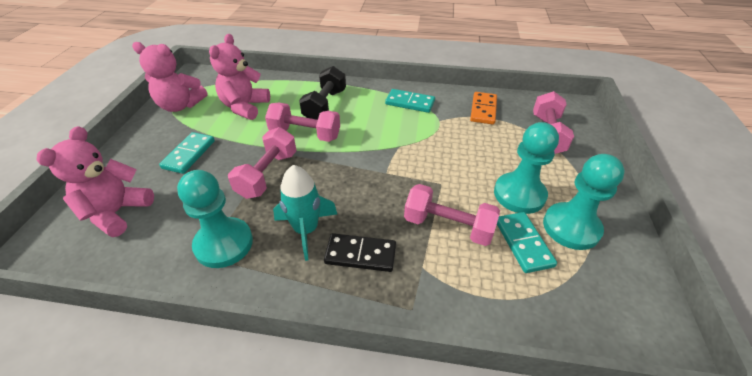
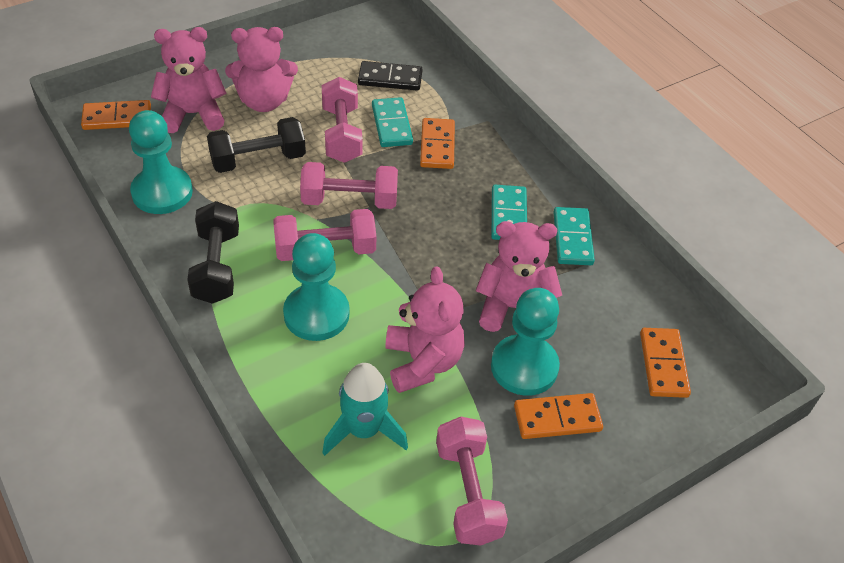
black dumbbell: 1 -> 2
orange domino: 1 -> 4
pink teddy bear: 3 -> 4

